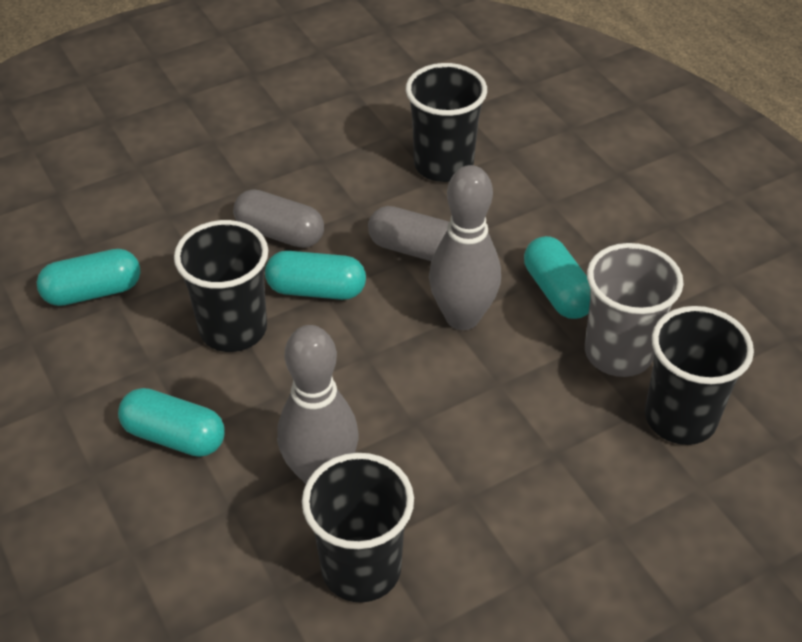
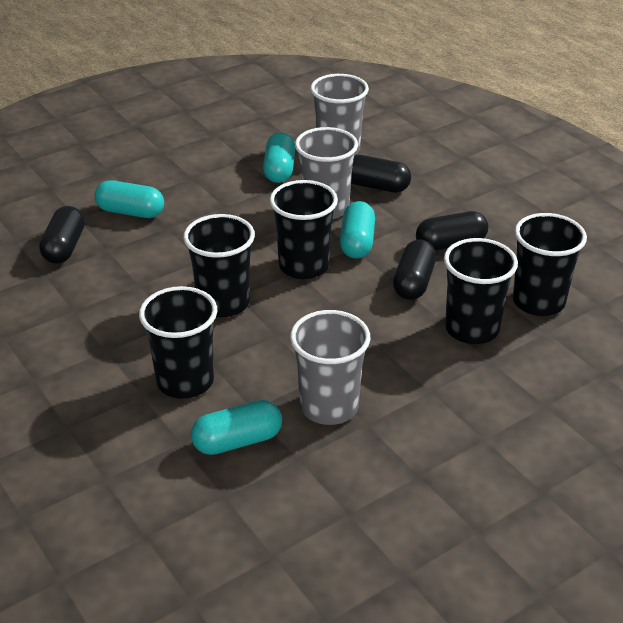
black capsule: 0 -> 4
black cup: 4 -> 5
grey bowling pin: 2 -> 0
grey capsule: 2 -> 0
grey cup: 1 -> 3

